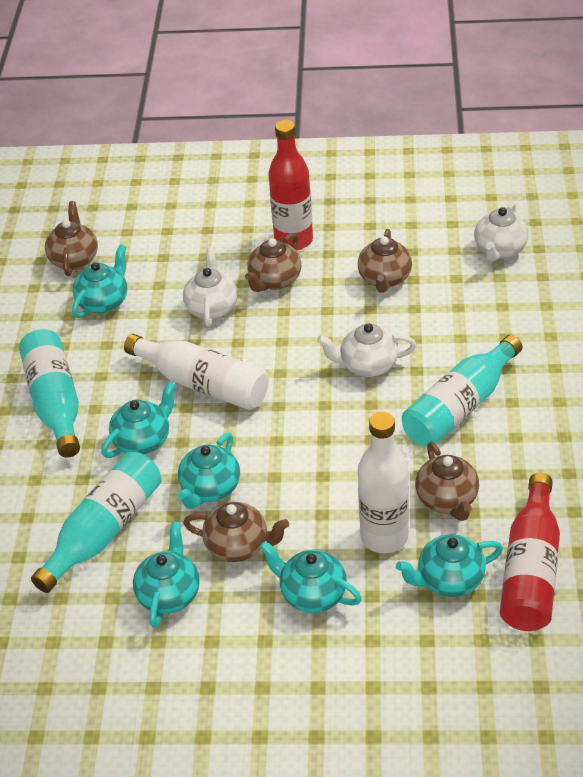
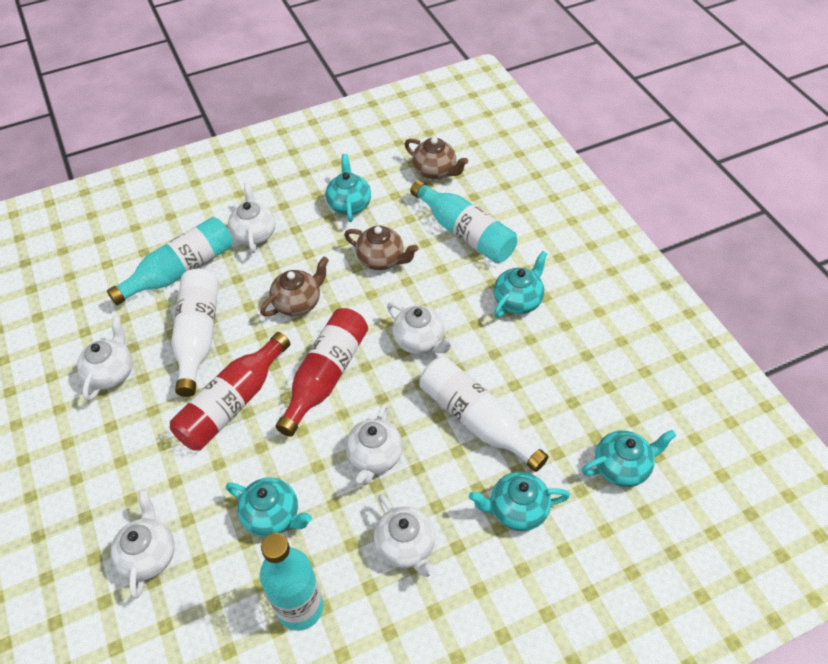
brown teapot: 5 -> 3
turquoise teapot: 6 -> 5
white teapot: 3 -> 6

